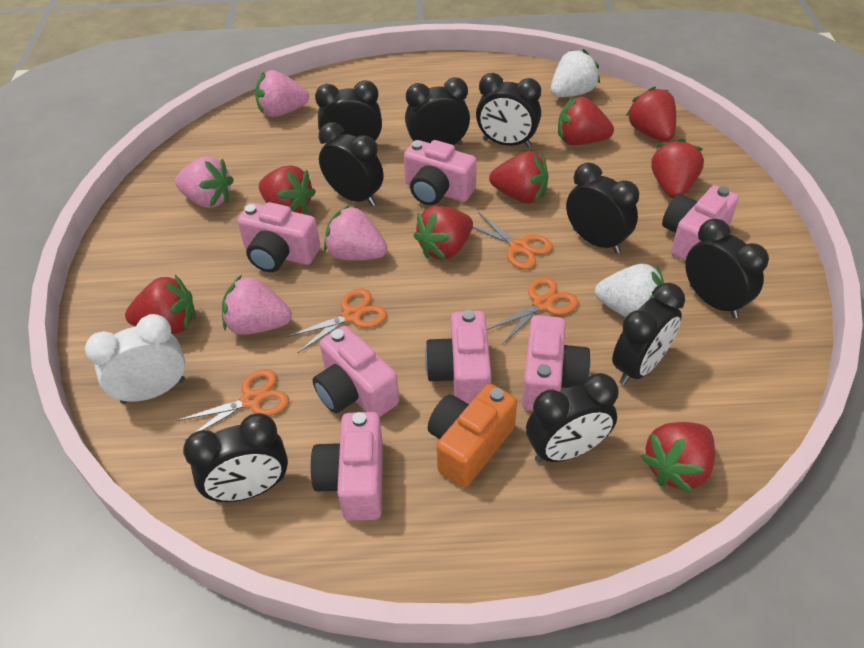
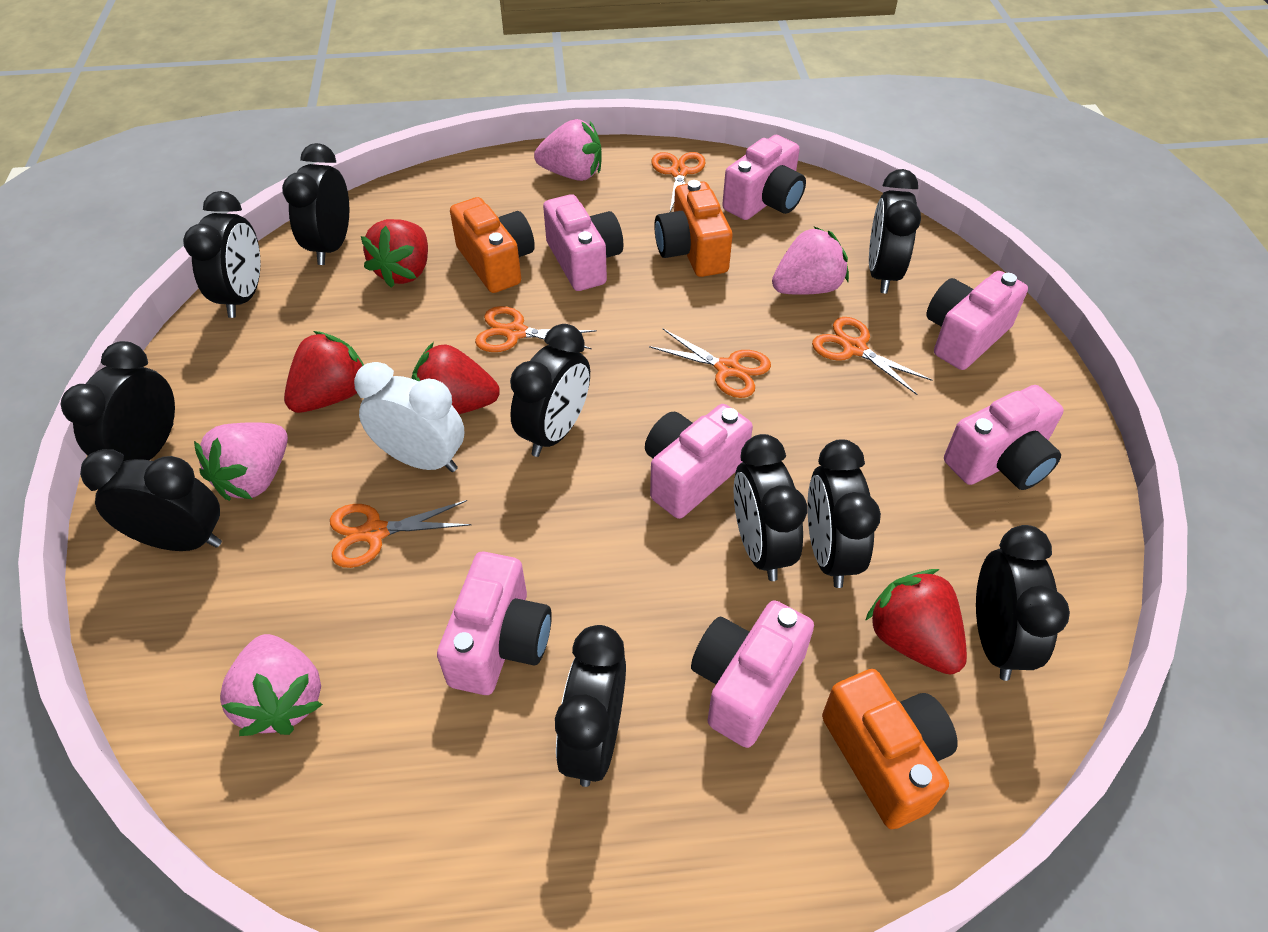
black clock: 9 -> 10
orange camera: 1 -> 3
orange scissors: 4 -> 5
red strawberry: 8 -> 4
white strawberry: 2 -> 0

